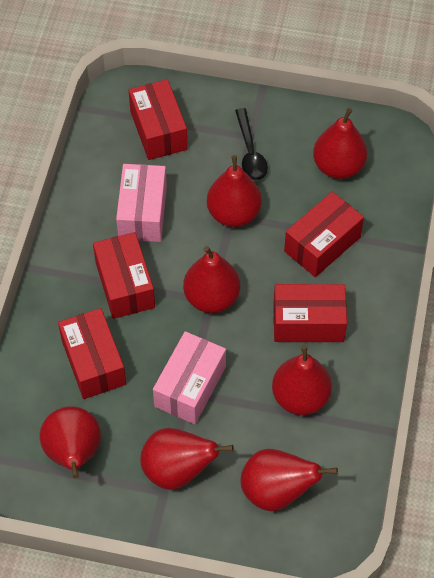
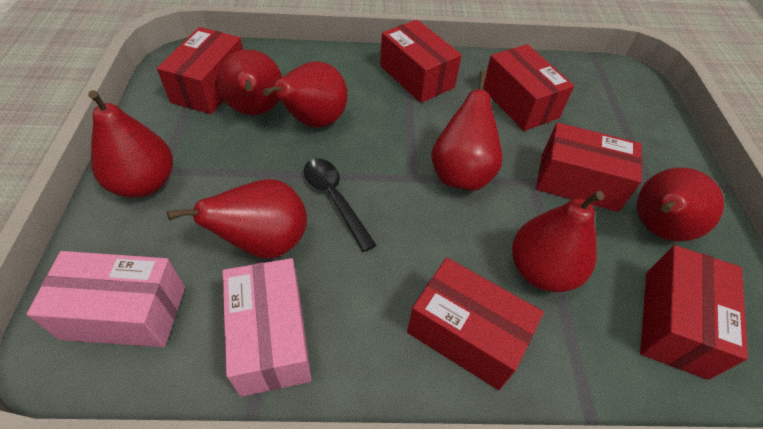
red box: 5 -> 6

